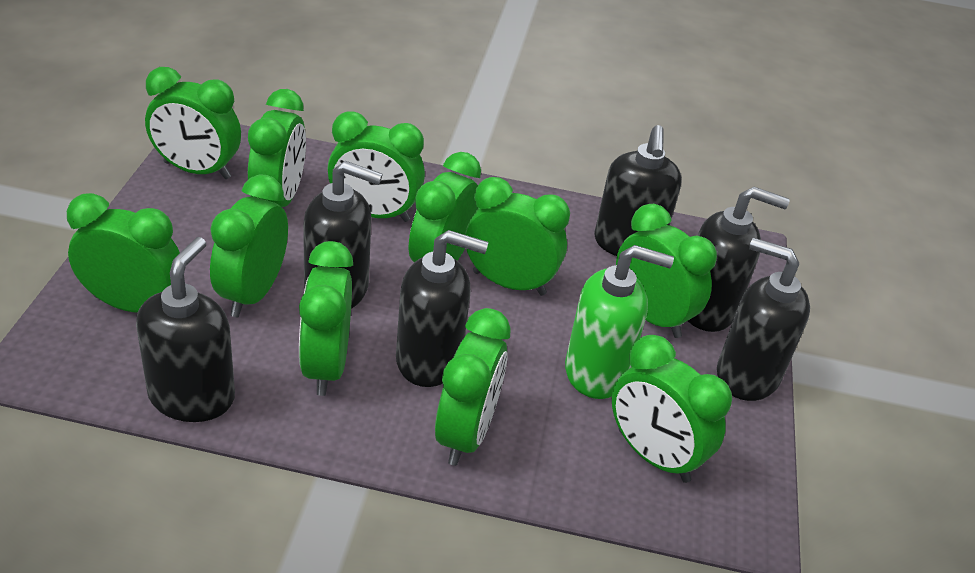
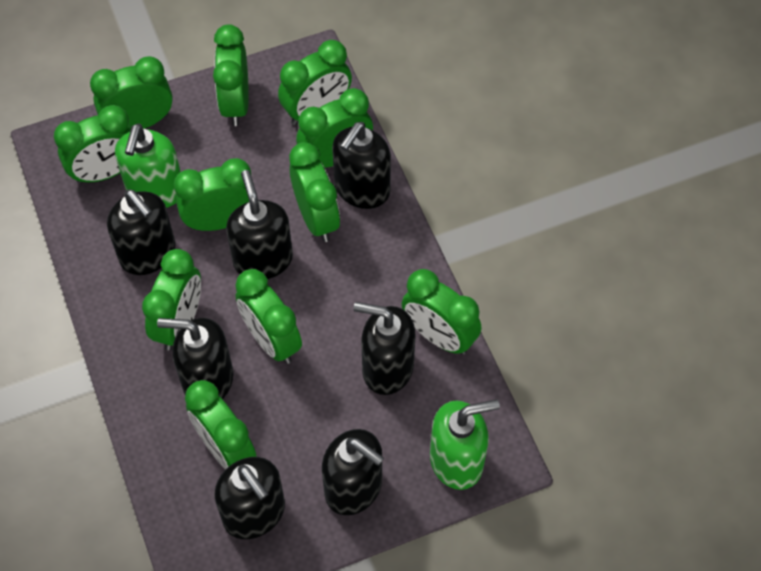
black soap dispenser: 6 -> 7
green soap dispenser: 1 -> 2

